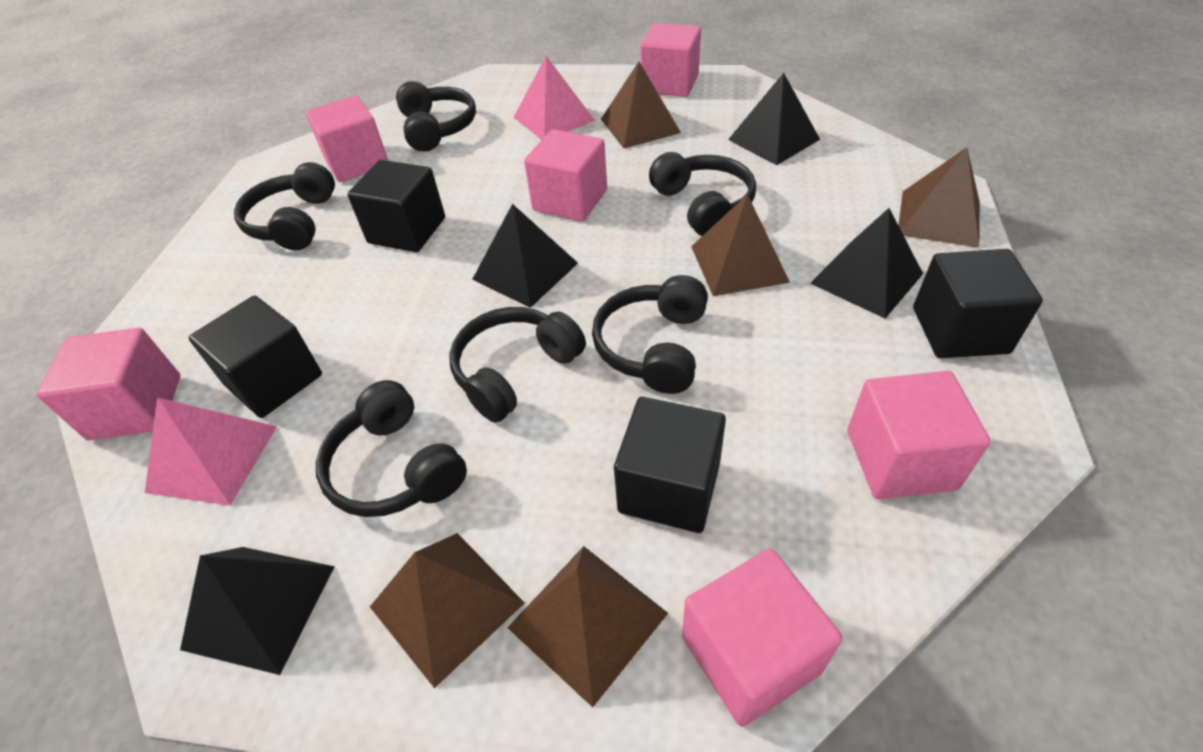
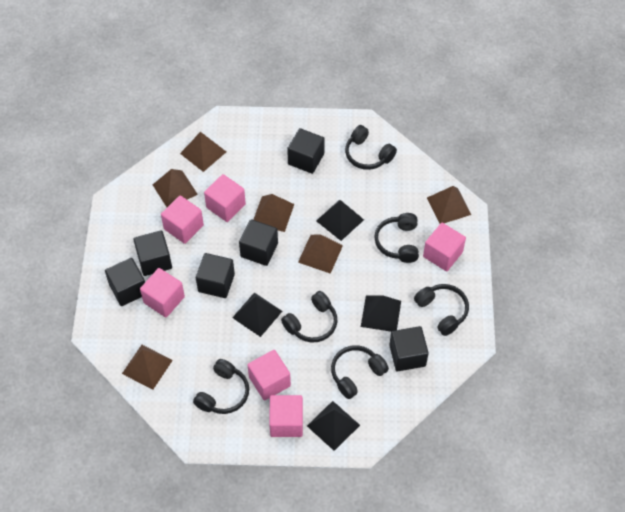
black cube: 4 -> 6
brown pyramid: 5 -> 6
pink pyramid: 2 -> 0

